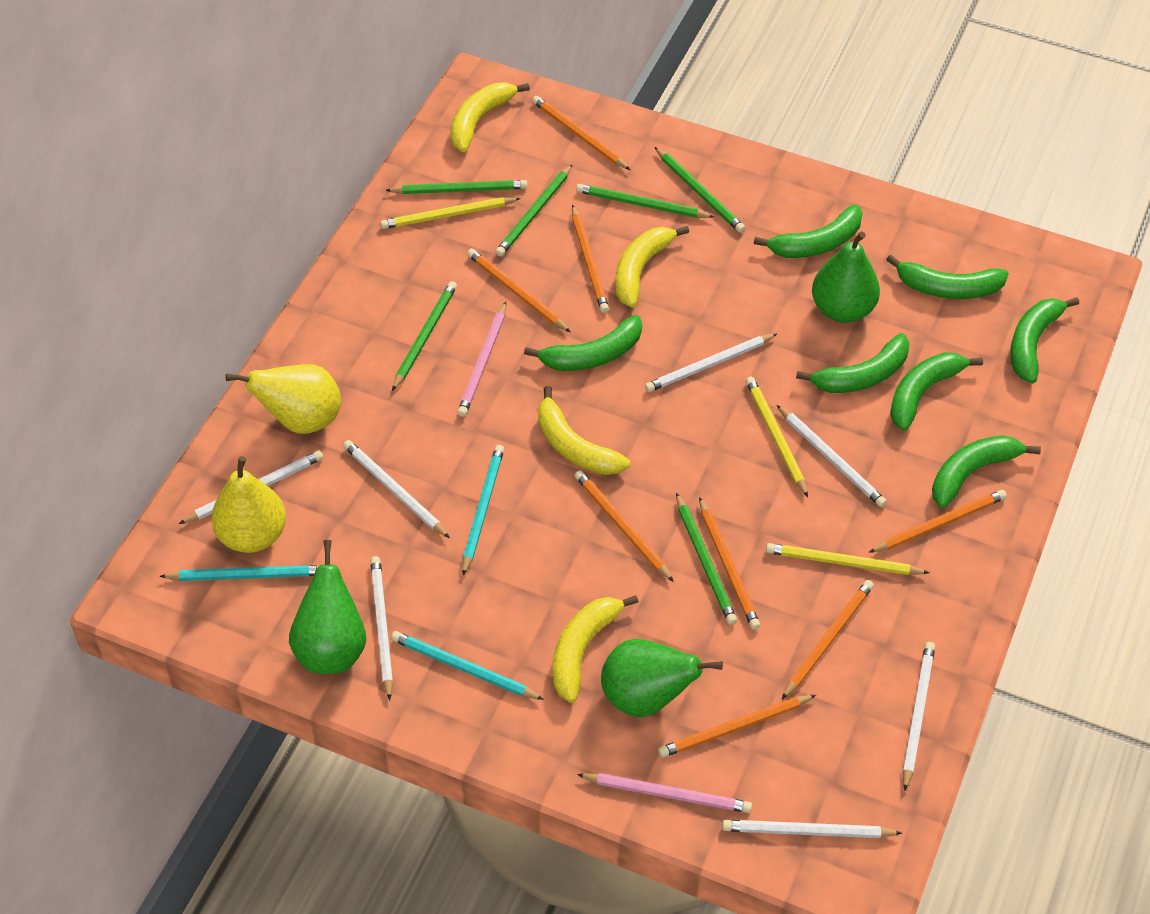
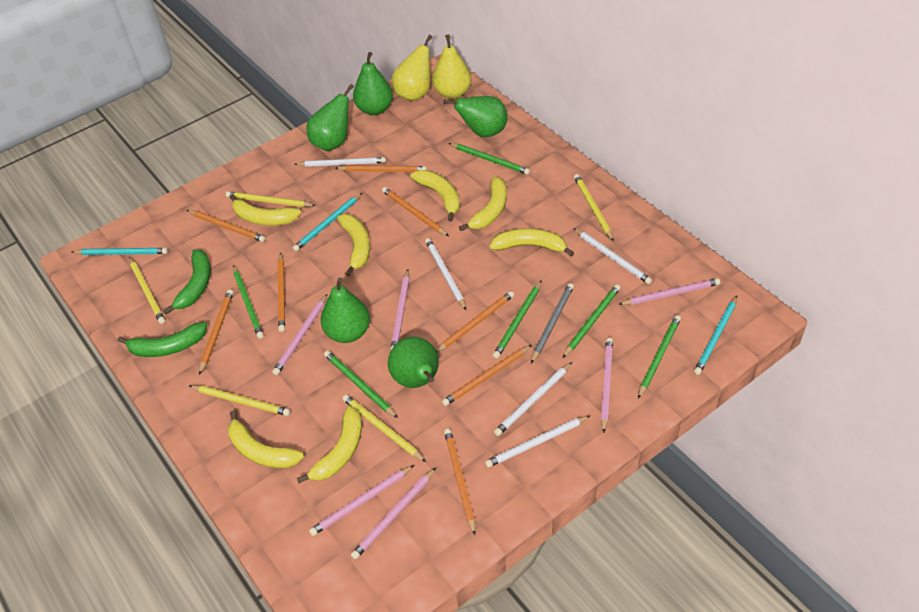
green banana: 7 -> 2
green pear: 3 -> 5
grey pencil: 0 -> 1
pink pencil: 2 -> 6
white pencil: 7 -> 5
yellow banana: 4 -> 7
yellow pencil: 3 -> 5

